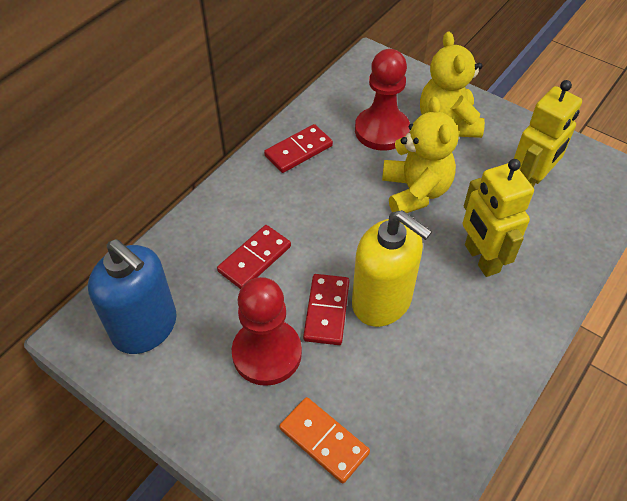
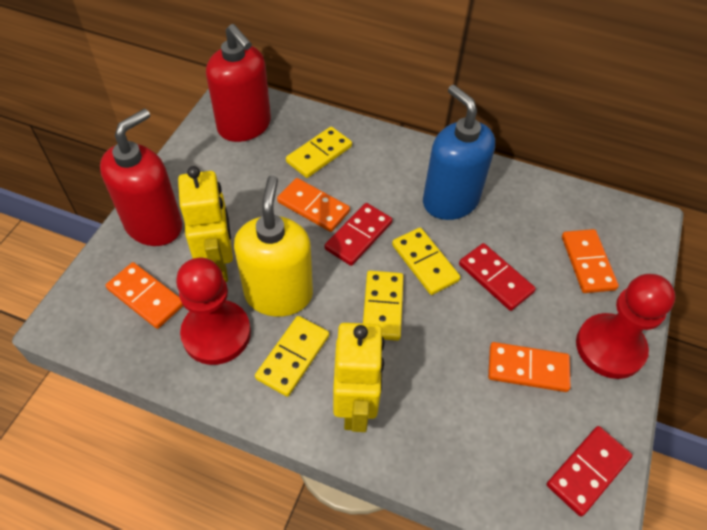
orange domino: 1 -> 4
red soap dispenser: 0 -> 2
yellow domino: 0 -> 4
yellow teddy bear: 2 -> 0

